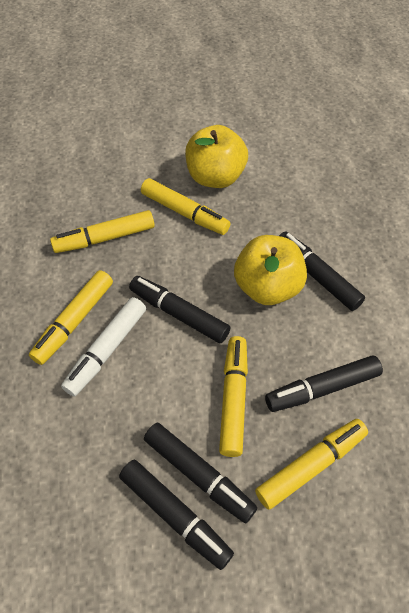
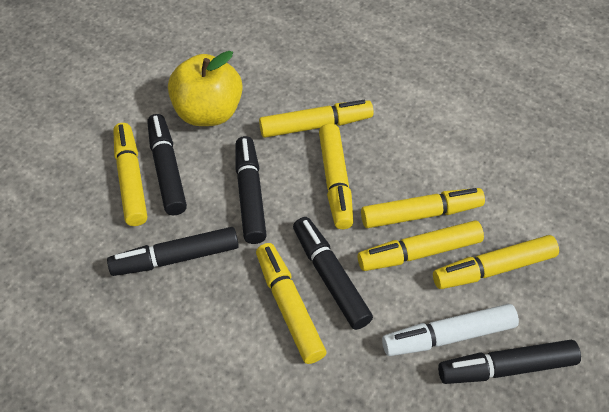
yellow apple: 2 -> 1
yellow marker: 5 -> 7

